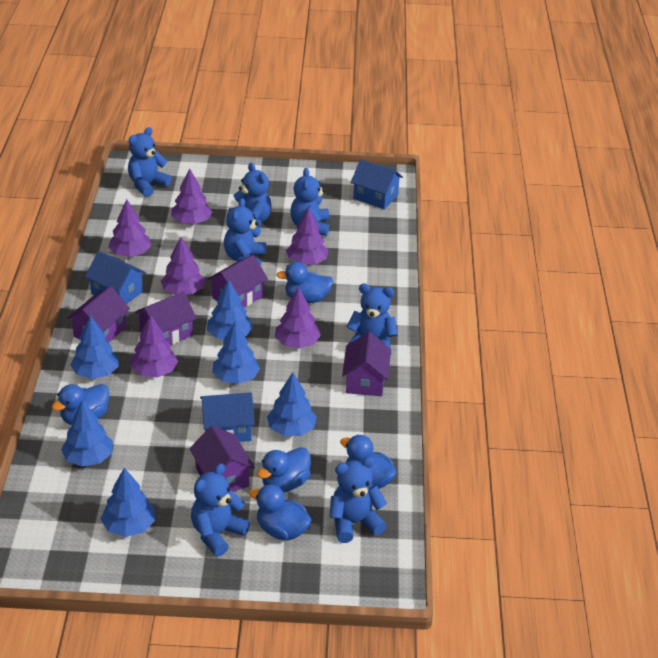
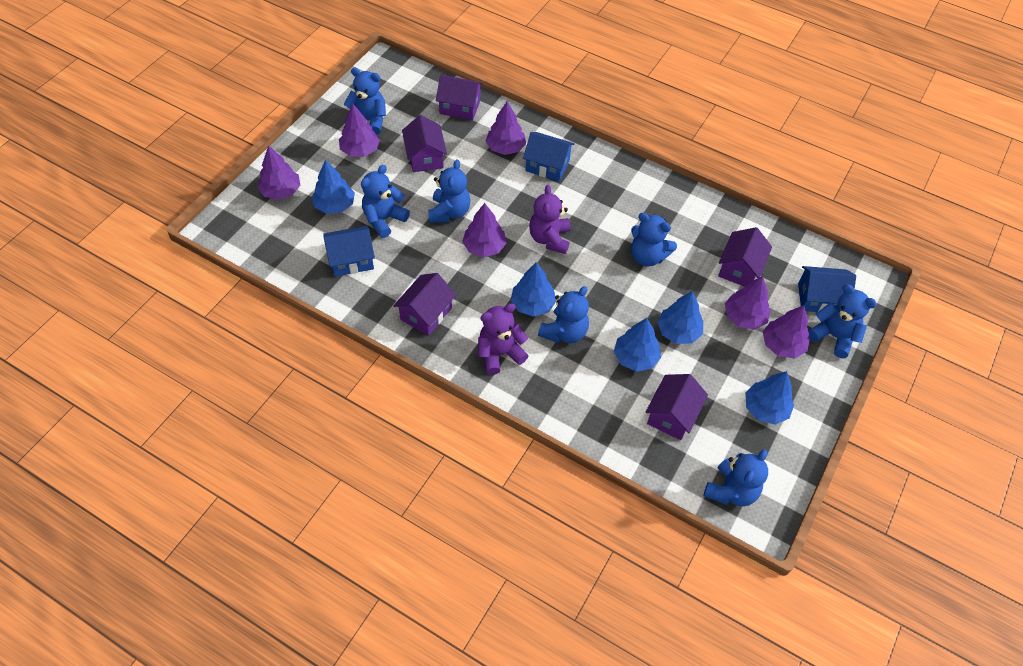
blue duck: 5 -> 0
blue tree: 6 -> 5
purple teddy bear: 0 -> 2

